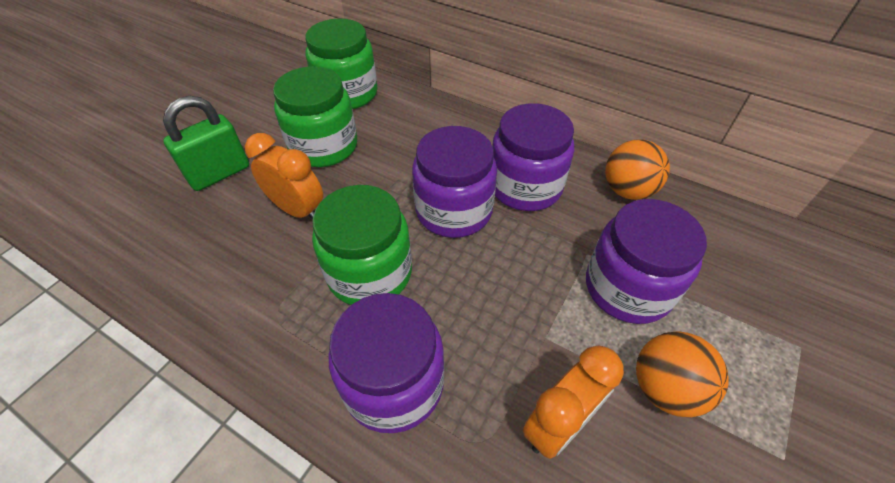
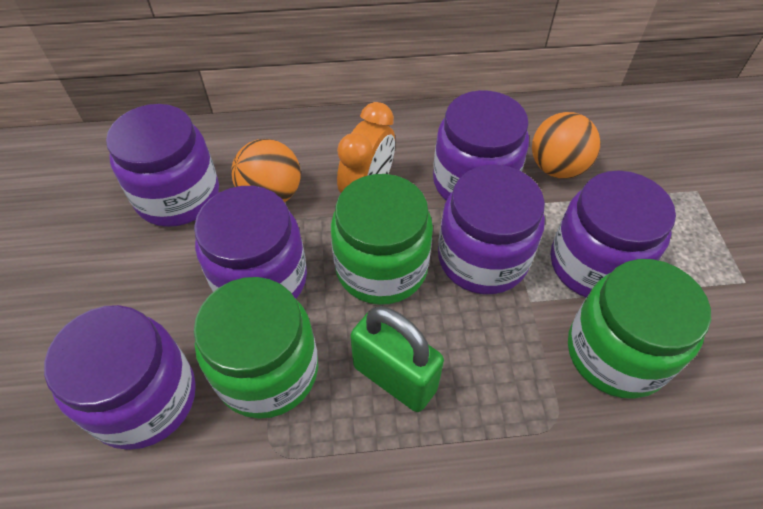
orange clock: 2 -> 1
purple jar: 4 -> 6

